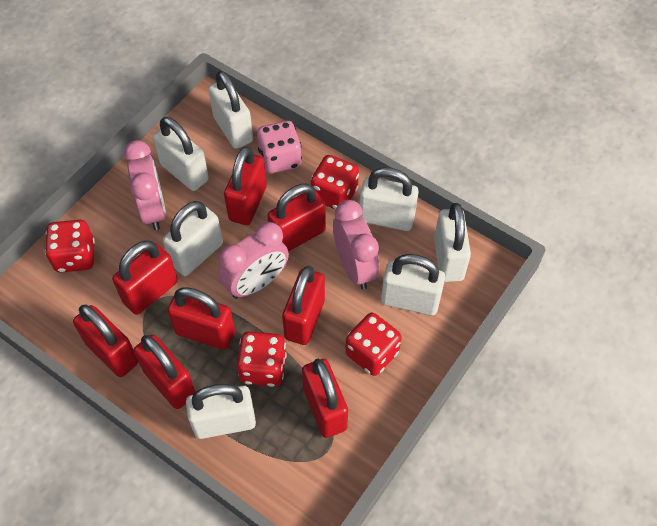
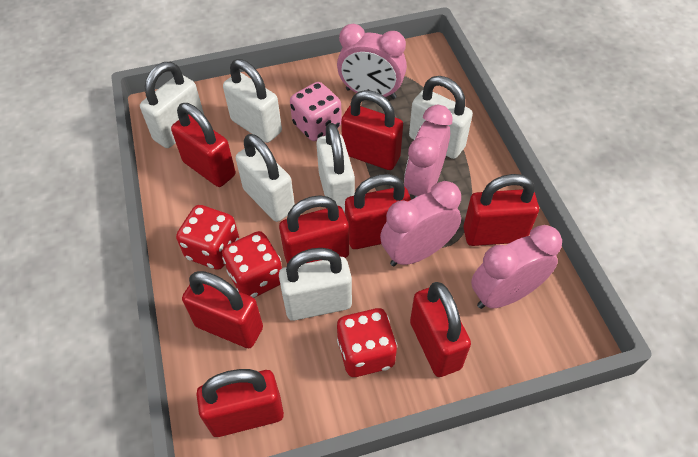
pink clock: 3 -> 4
red dice: 4 -> 3
white padlock: 7 -> 6

